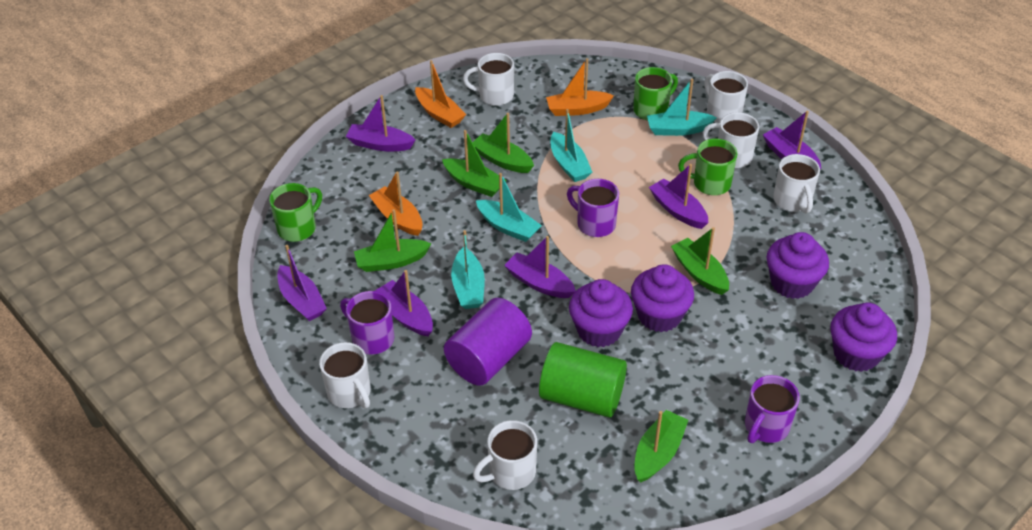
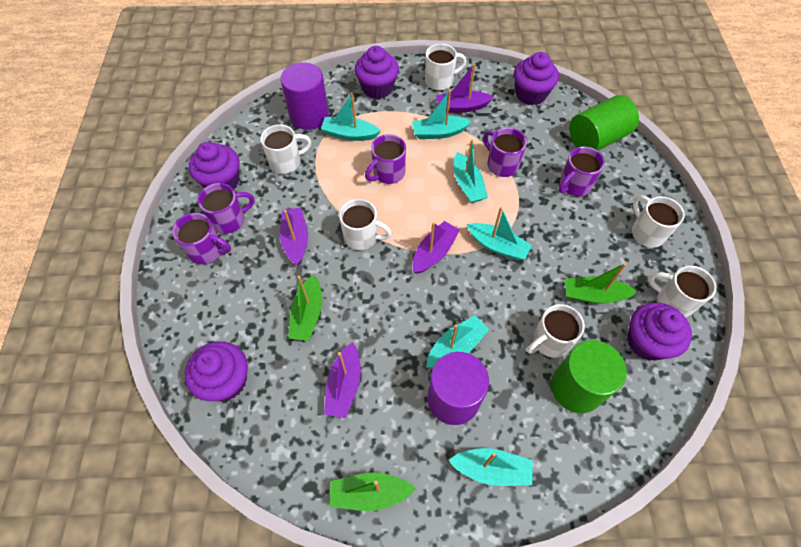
green boat: 5 -> 3
green cylinder: 1 -> 2
green mug: 3 -> 0
orange boat: 3 -> 0
purple boat: 6 -> 4
purple cupcake: 4 -> 5
purple cylinder: 1 -> 2
purple mug: 3 -> 5
turquoise boat: 4 -> 6

